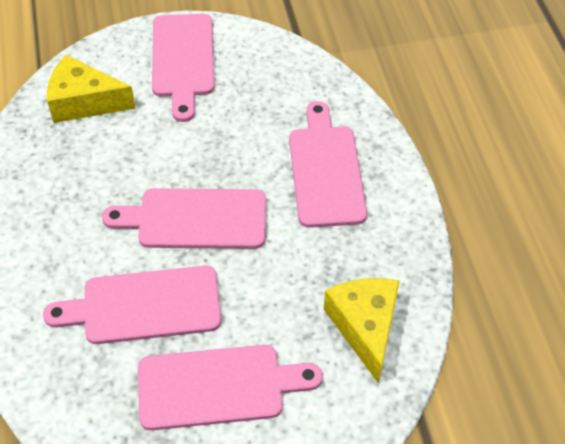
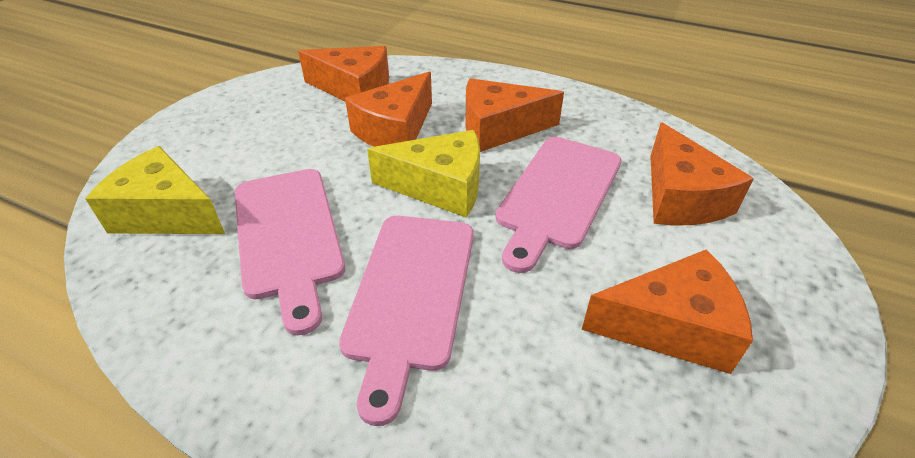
orange cheese: 0 -> 5
pink cutting board: 5 -> 3

